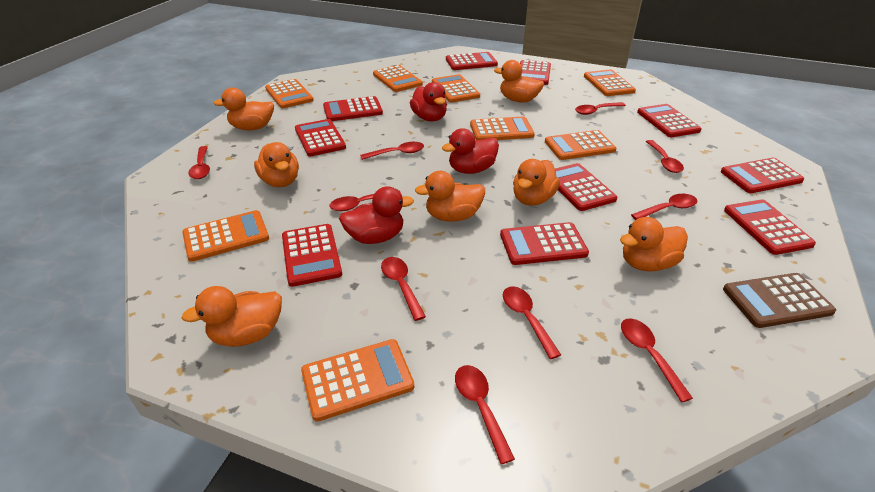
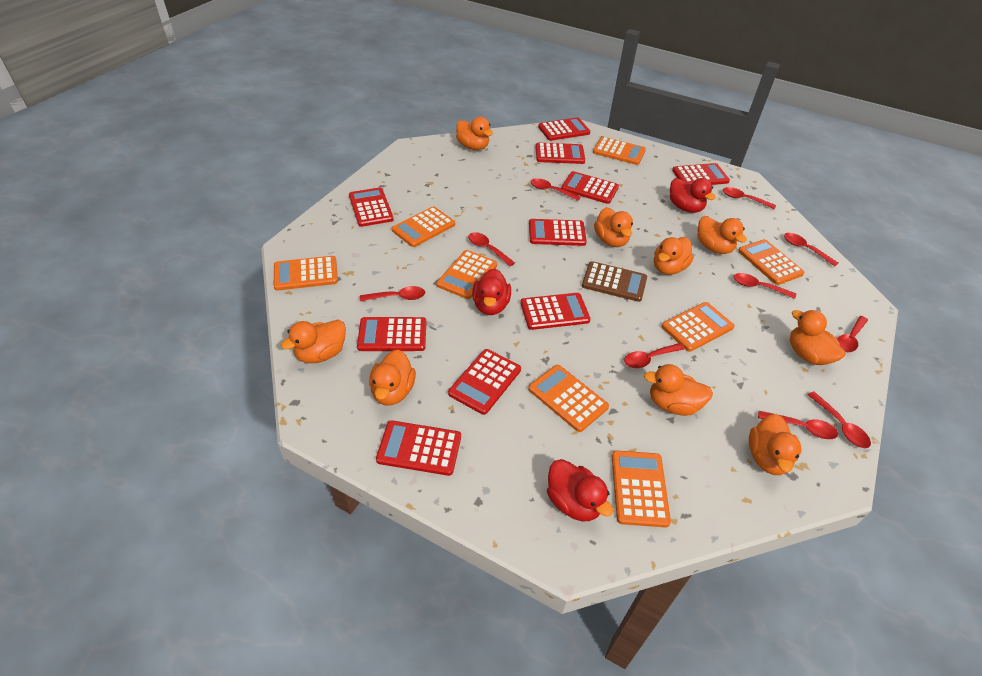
orange duck: 7 -> 9

